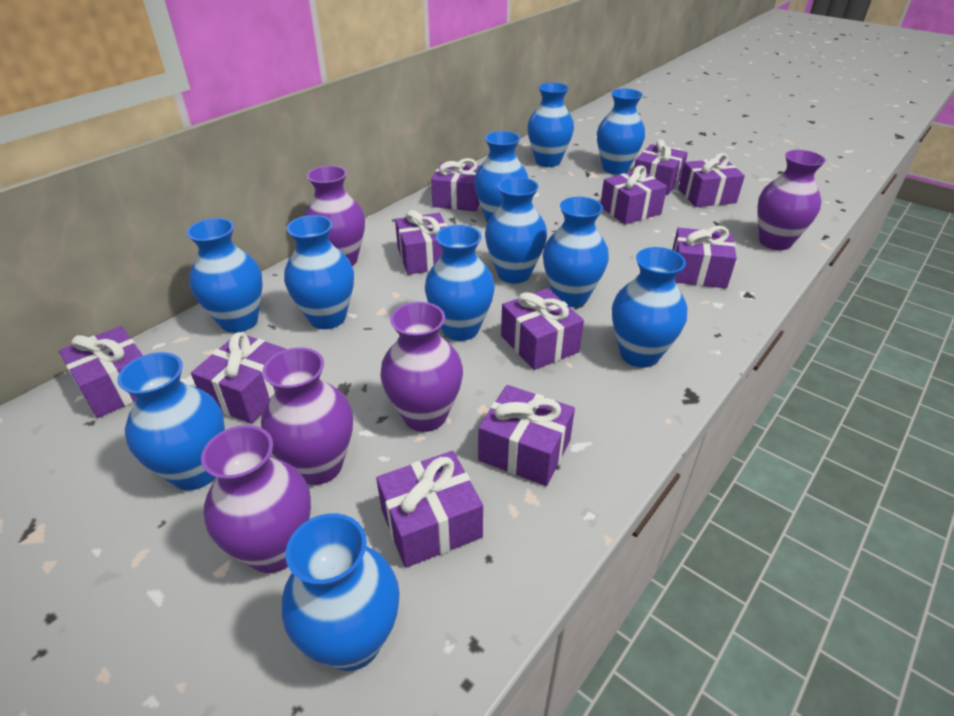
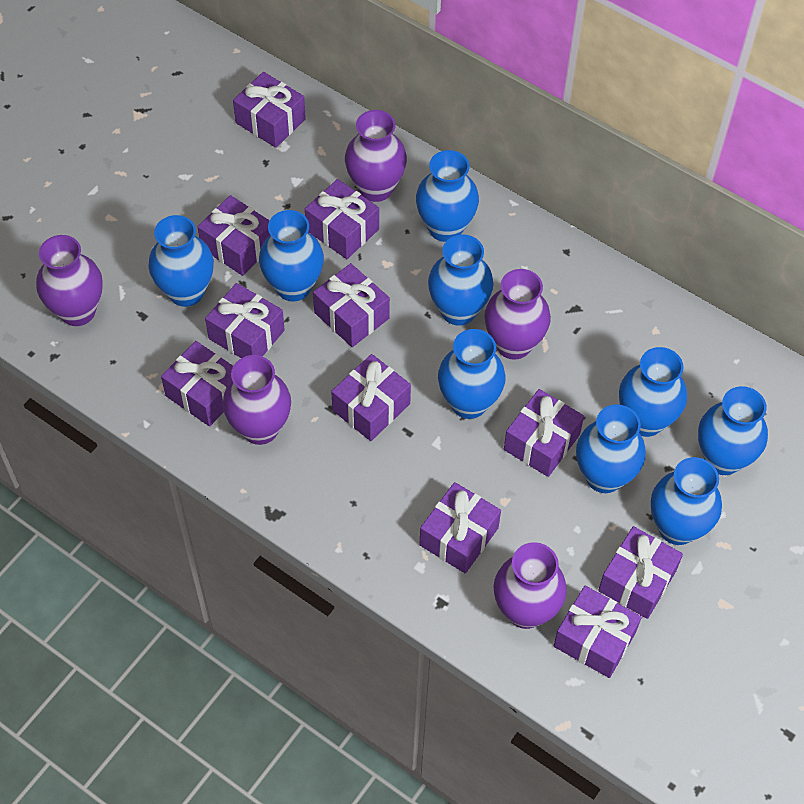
blue vase: 11 -> 9

